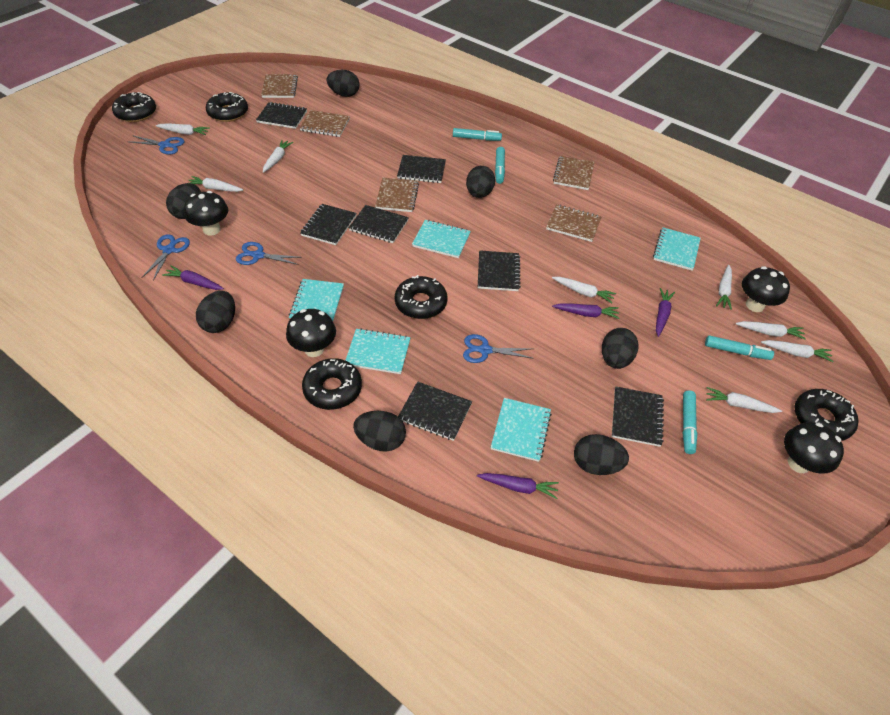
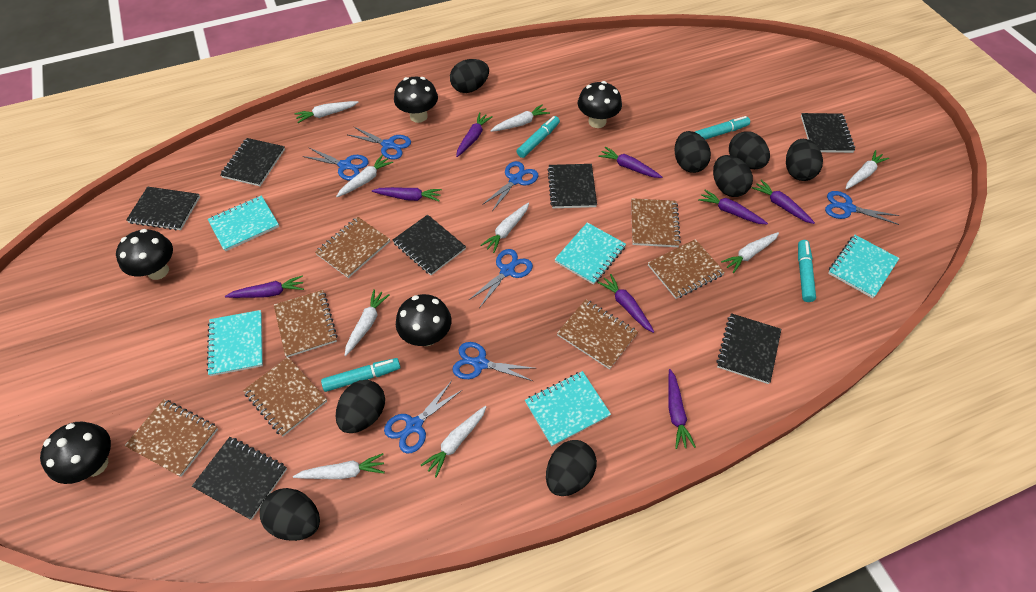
black donut: 5 -> 0
black egg: 7 -> 8
black mushroom: 4 -> 5
blue scissors: 4 -> 7
brown notebook: 5 -> 7
purple carrot: 4 -> 8
white carrot: 8 -> 9

